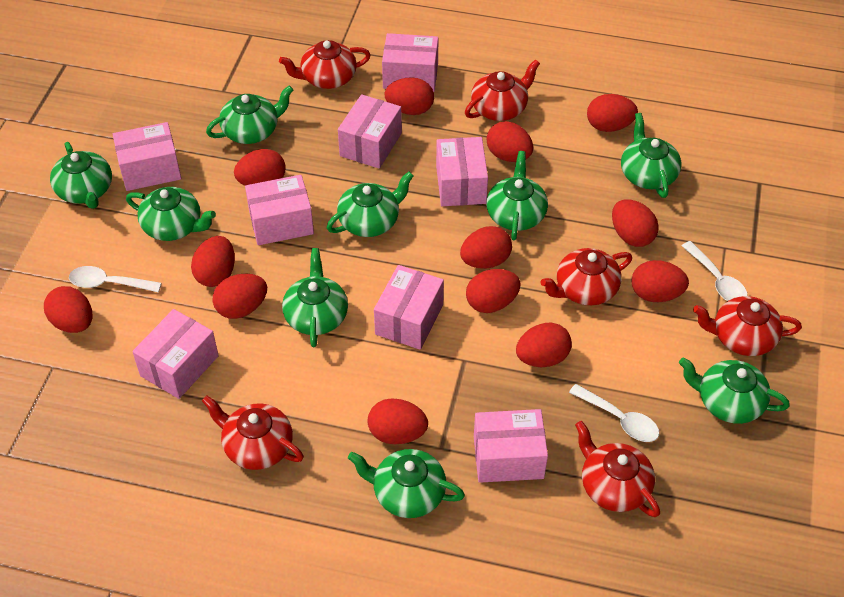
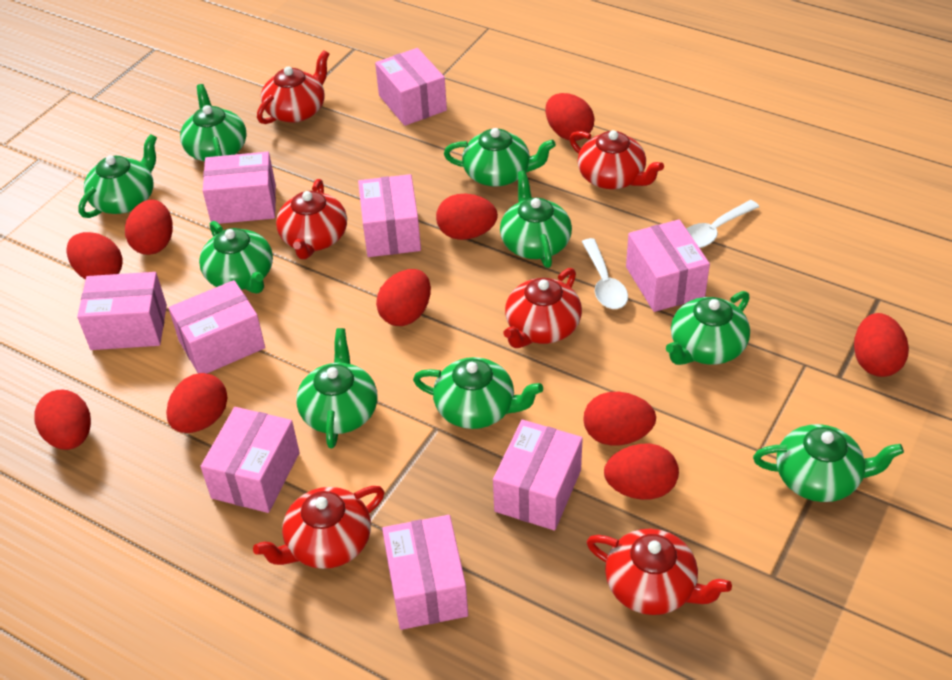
pink box: 8 -> 9
red egg: 13 -> 10
white spoon: 3 -> 2

